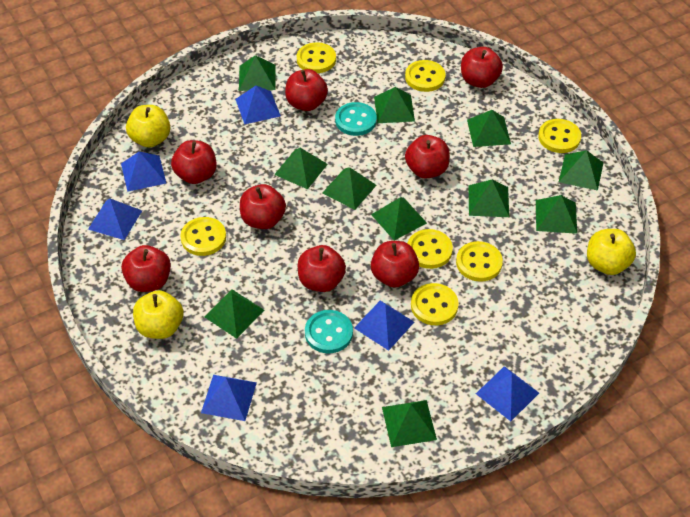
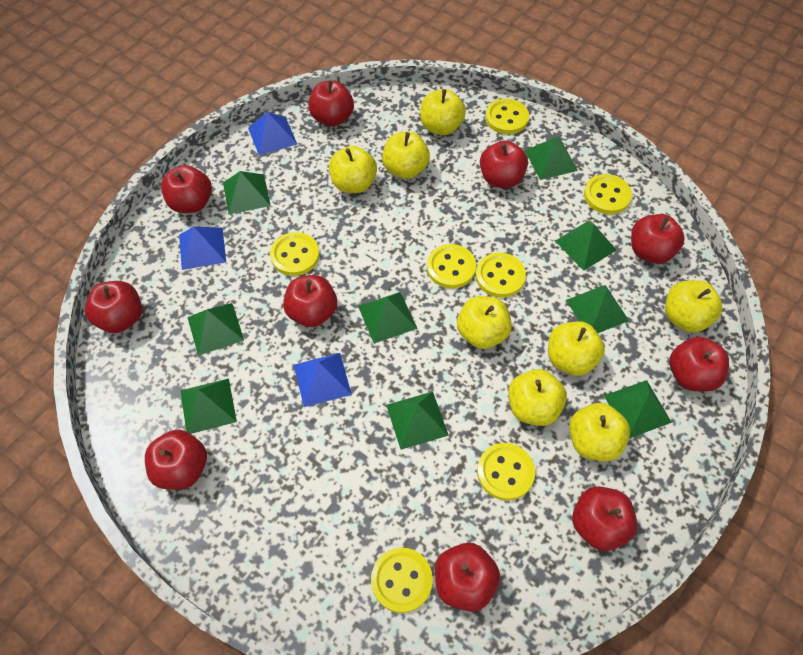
blue pyramid: 6 -> 3
green pyramid: 11 -> 9
red apple: 8 -> 10
turquoise button: 2 -> 0
yellow apple: 3 -> 8

